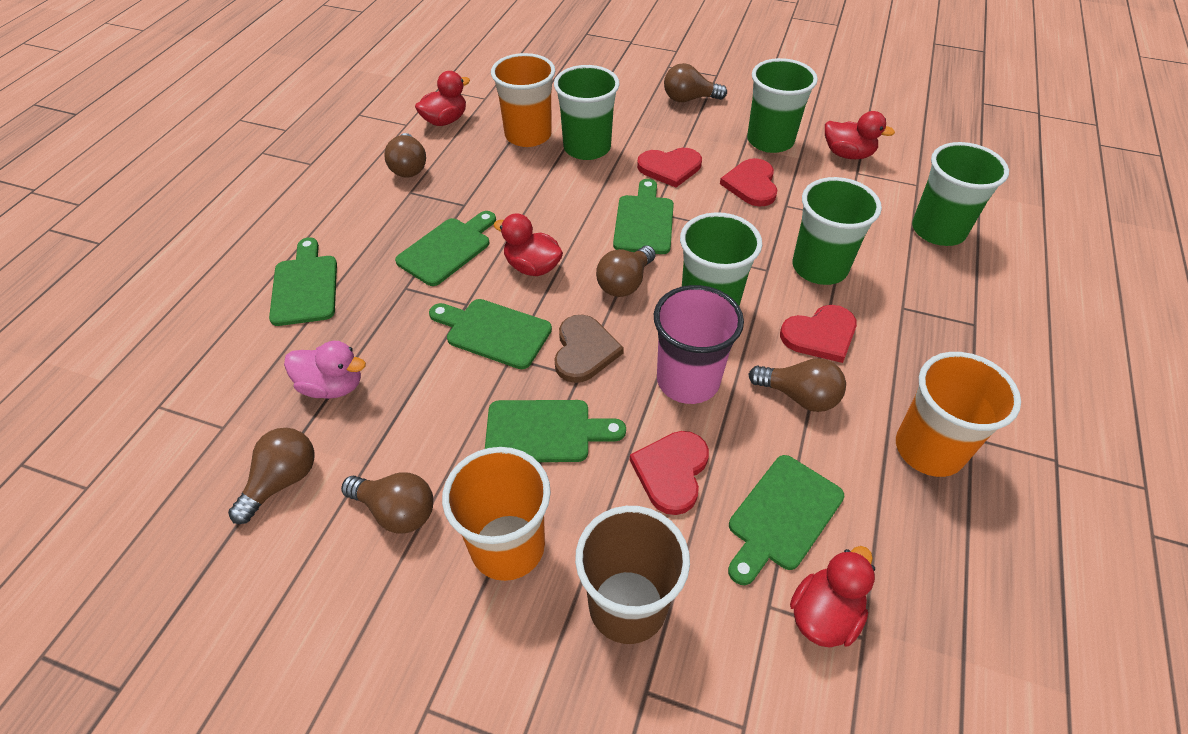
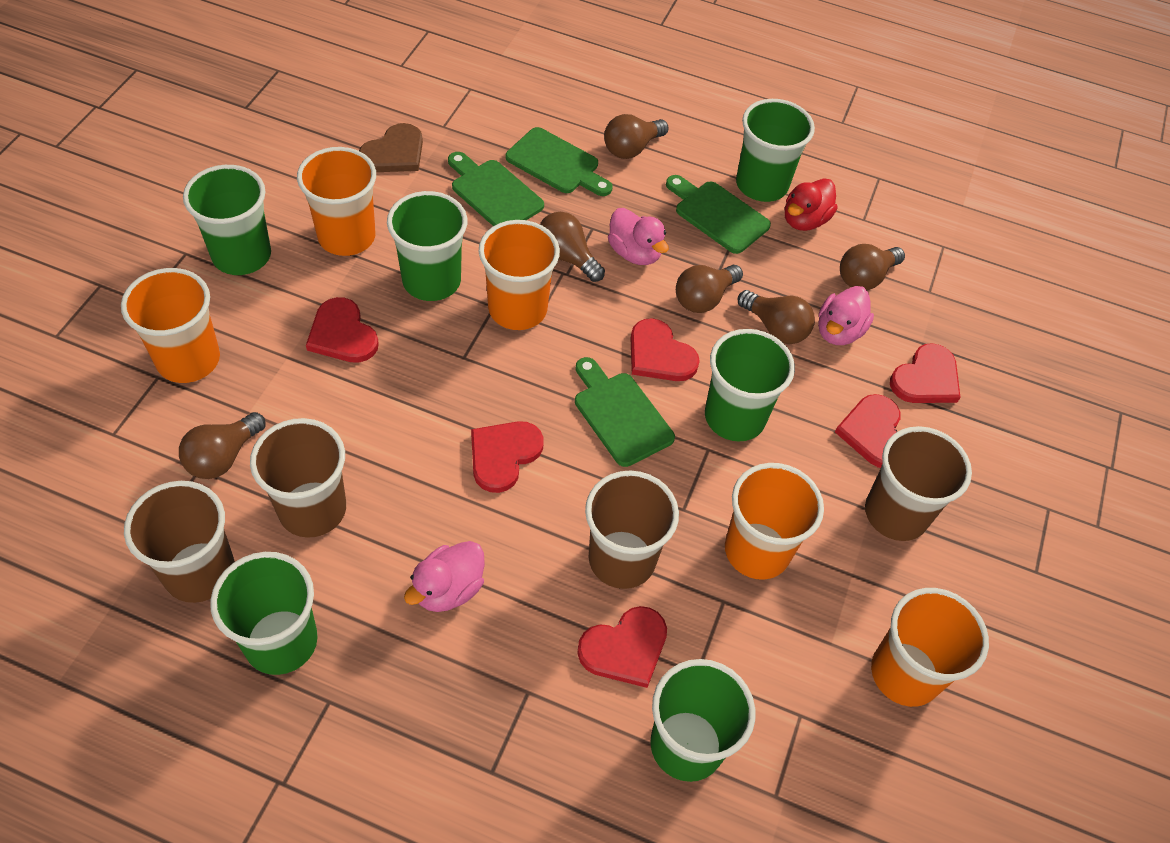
brown cup: 1 -> 4
green cup: 5 -> 6
green cutting board: 6 -> 4
orange cup: 3 -> 5
pink cup: 1 -> 0
pink duck: 1 -> 3
red duck: 4 -> 1
red heart: 4 -> 6

